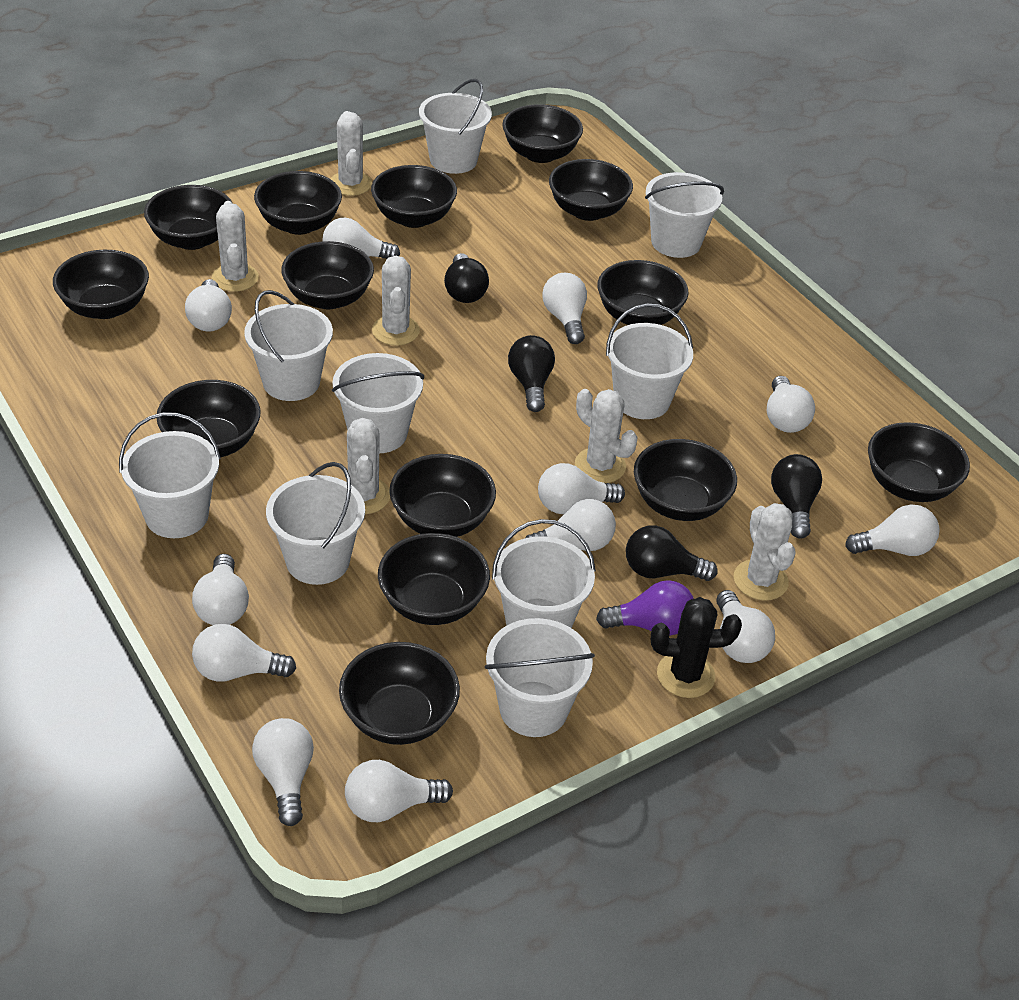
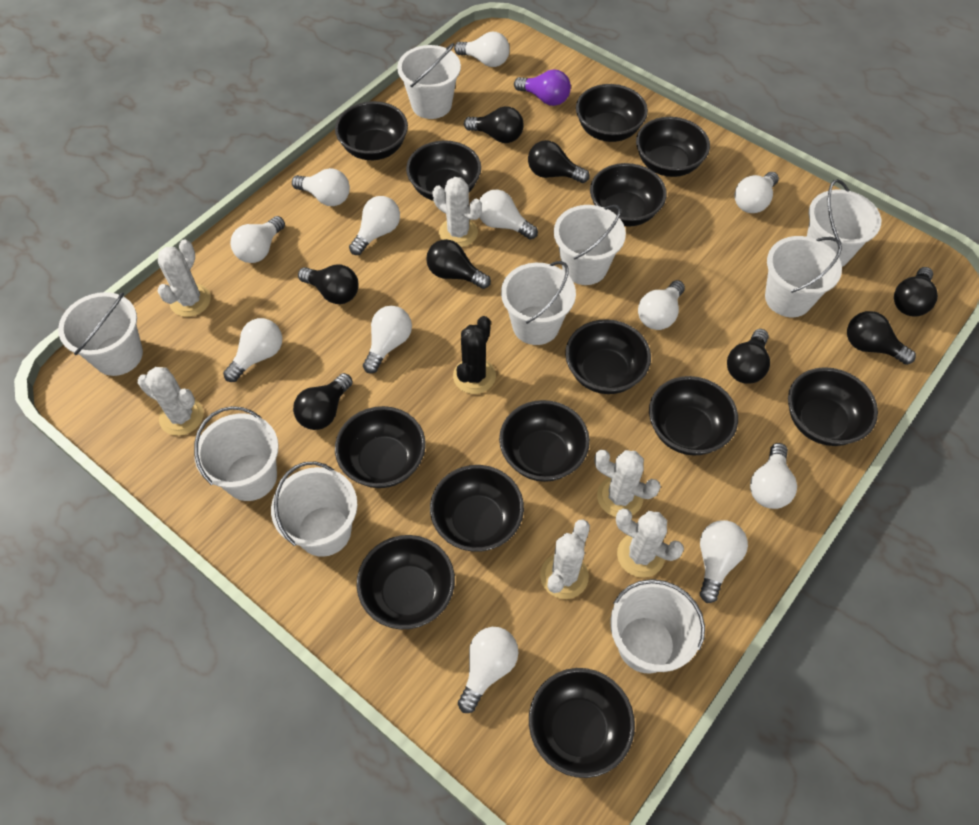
black bowl: 14 -> 13
black light bulb: 4 -> 8

